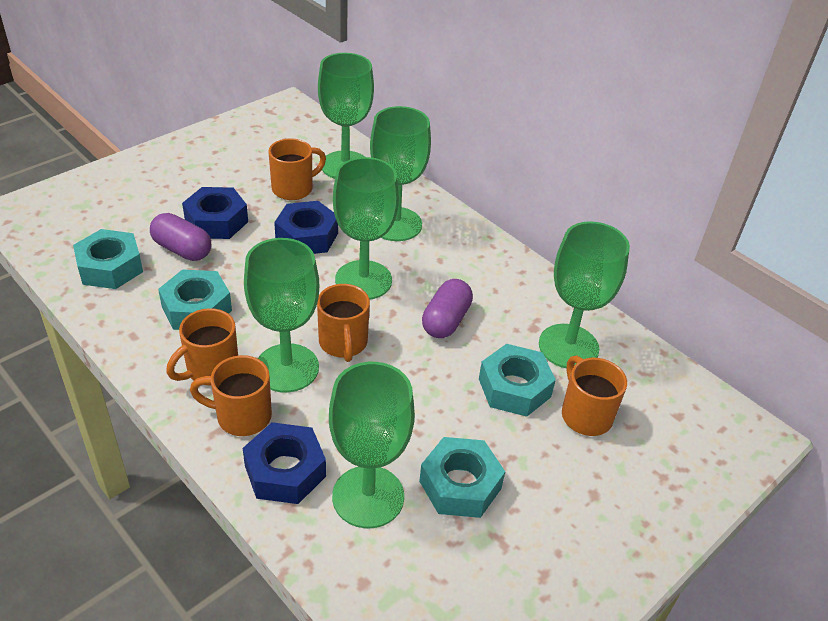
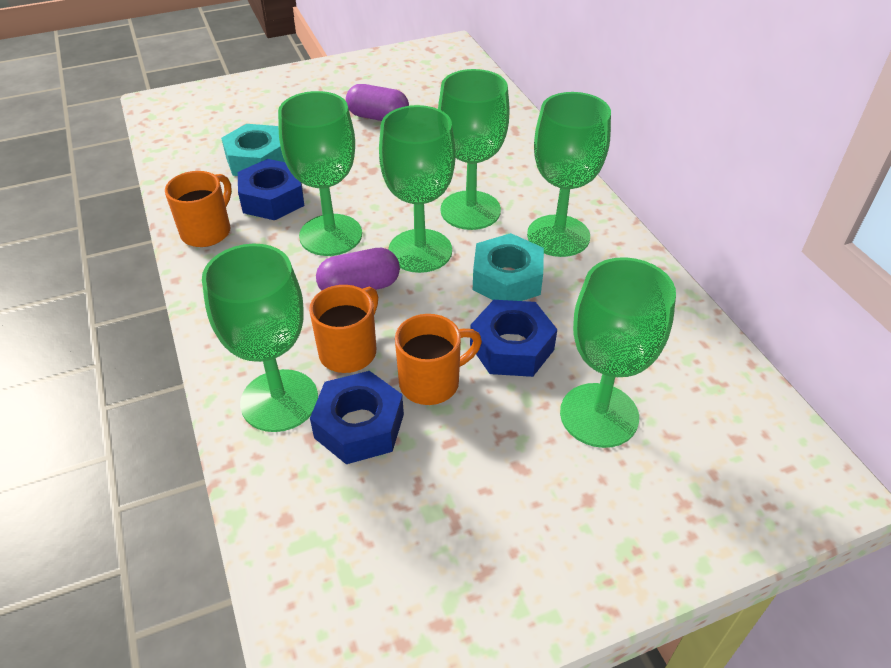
orange mug: 5 -> 3
turquoise nut: 4 -> 2

